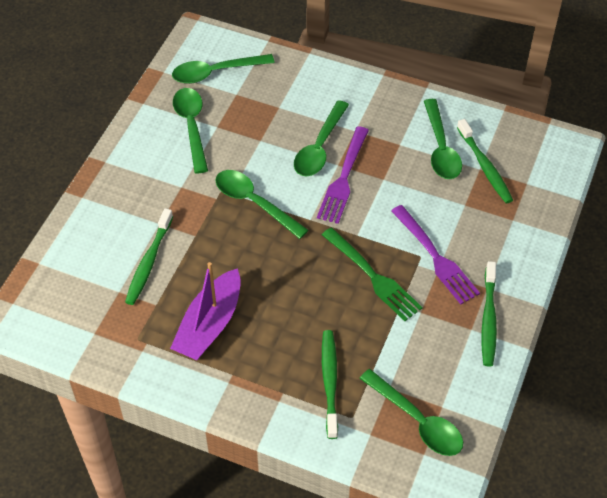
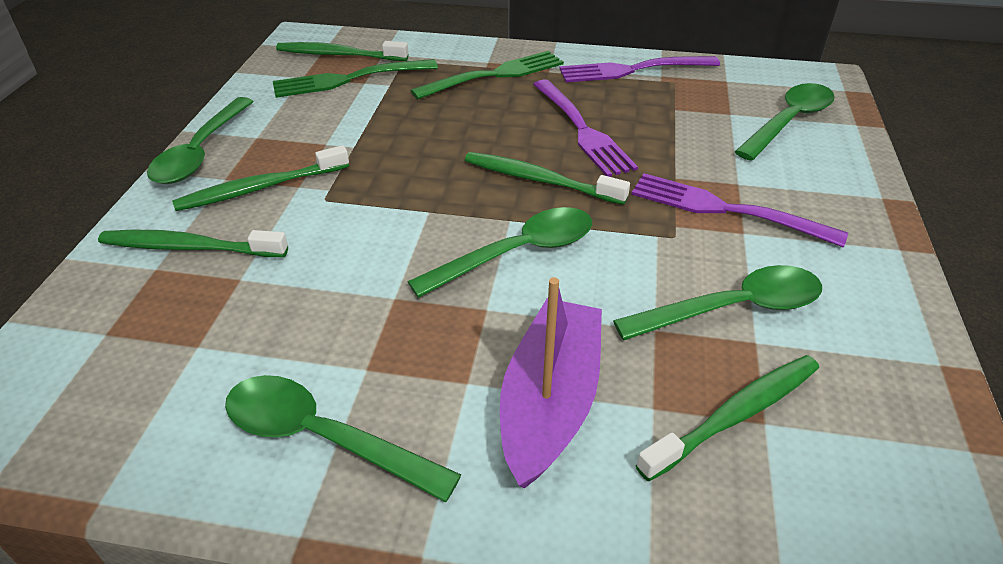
green fork: 1 -> 2
green spoon: 6 -> 5
green toothbrush: 4 -> 5
purple fork: 2 -> 3

